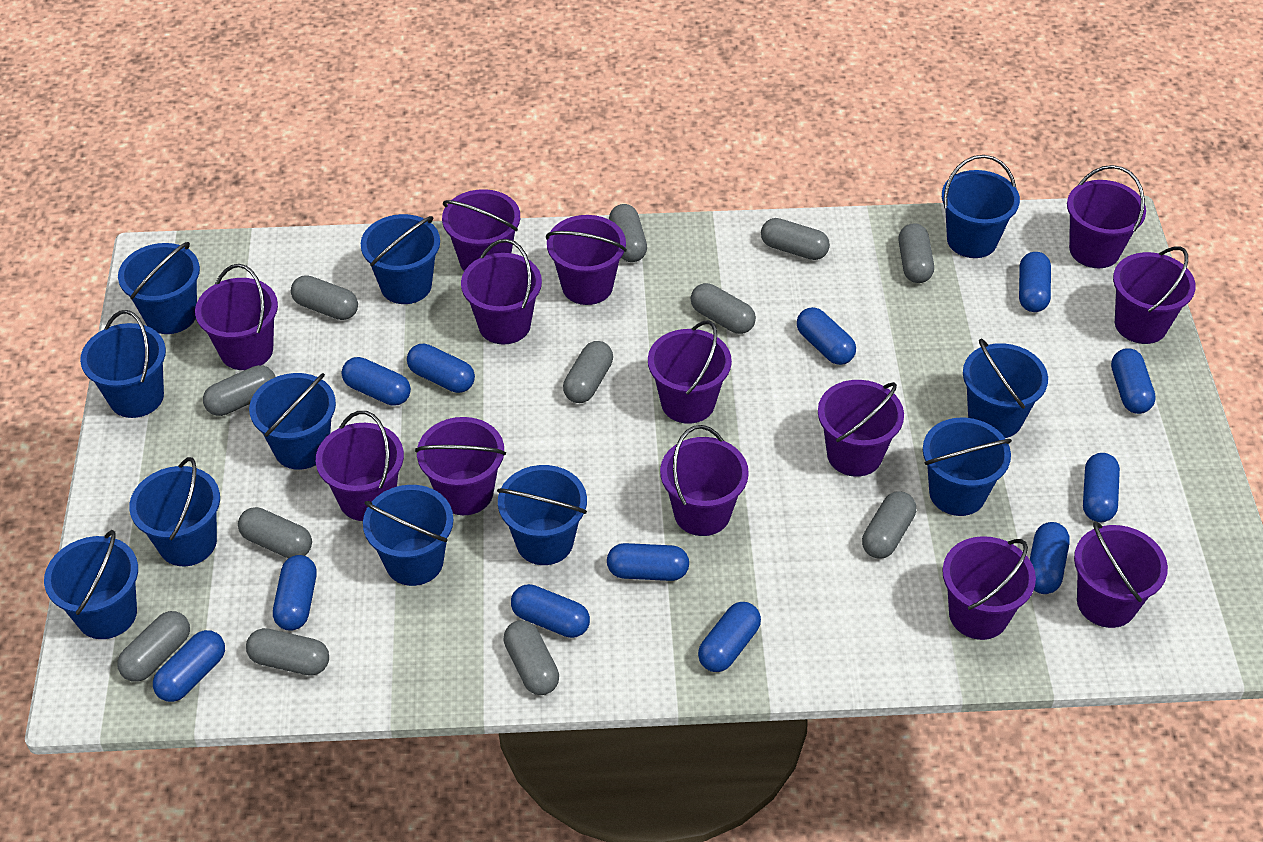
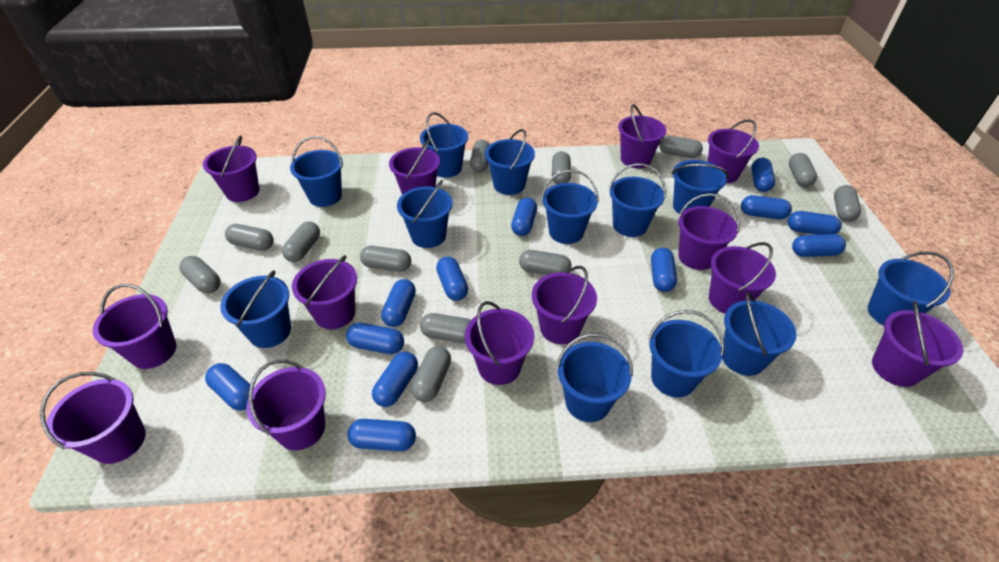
blue bucket: 11 -> 12

